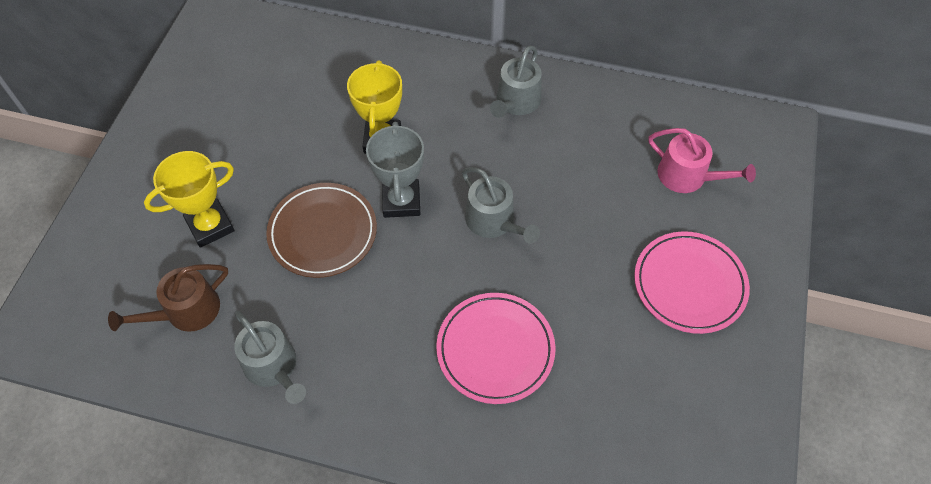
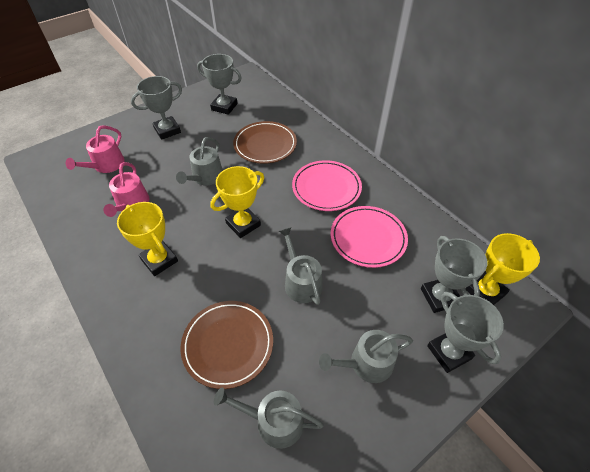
brown plate: 1 -> 2
brown watering can: 1 -> 0
grey trophy: 1 -> 4
grey watering can: 3 -> 4
pink watering can: 1 -> 2
yellow trophy: 2 -> 3

